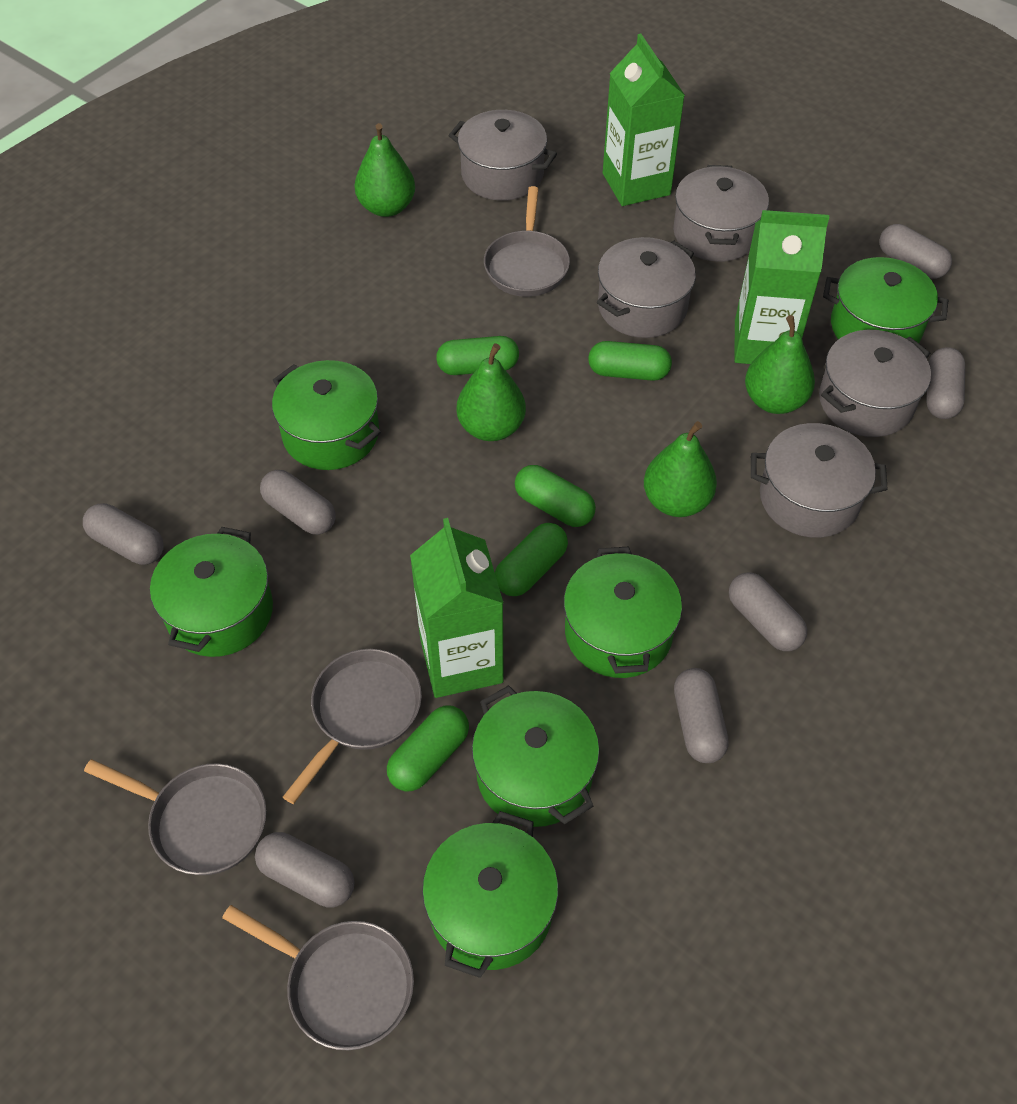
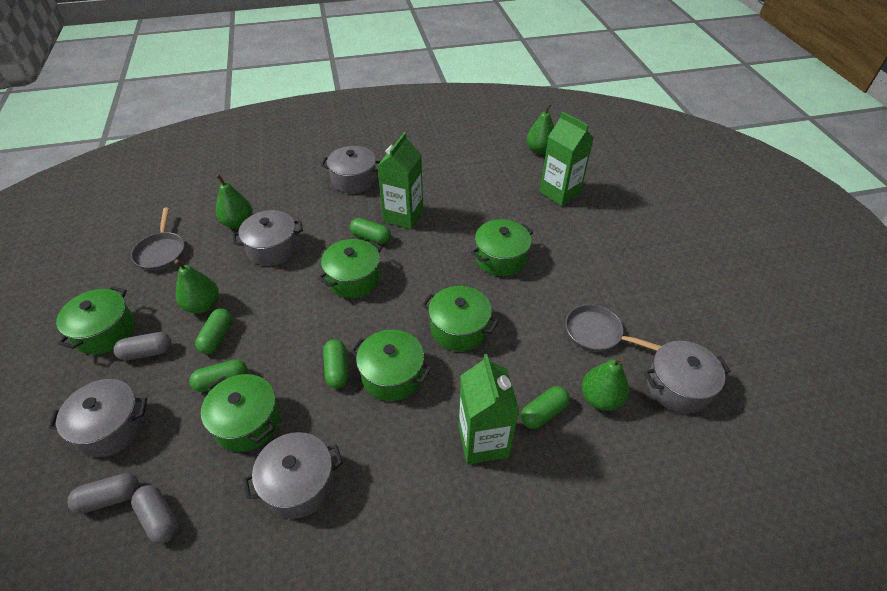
grey capsule: 7 -> 3
grey pan: 4 -> 2

